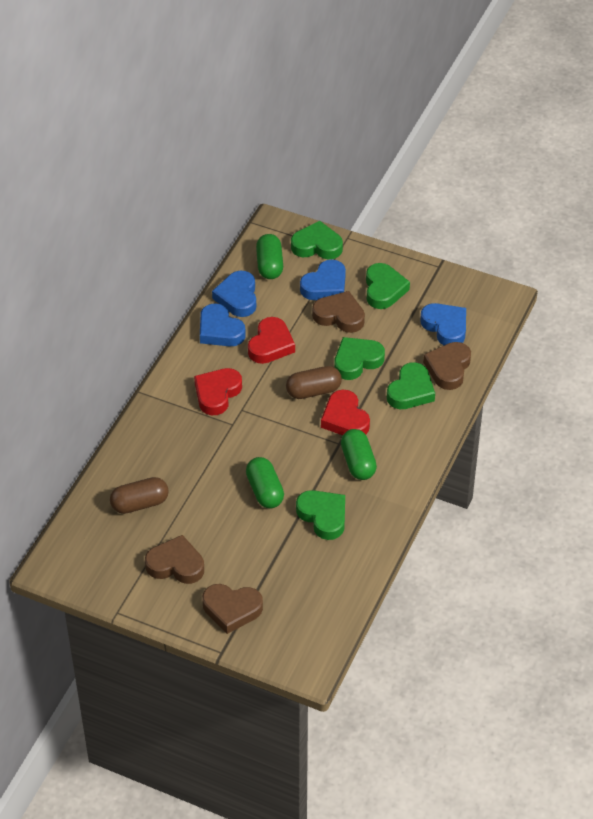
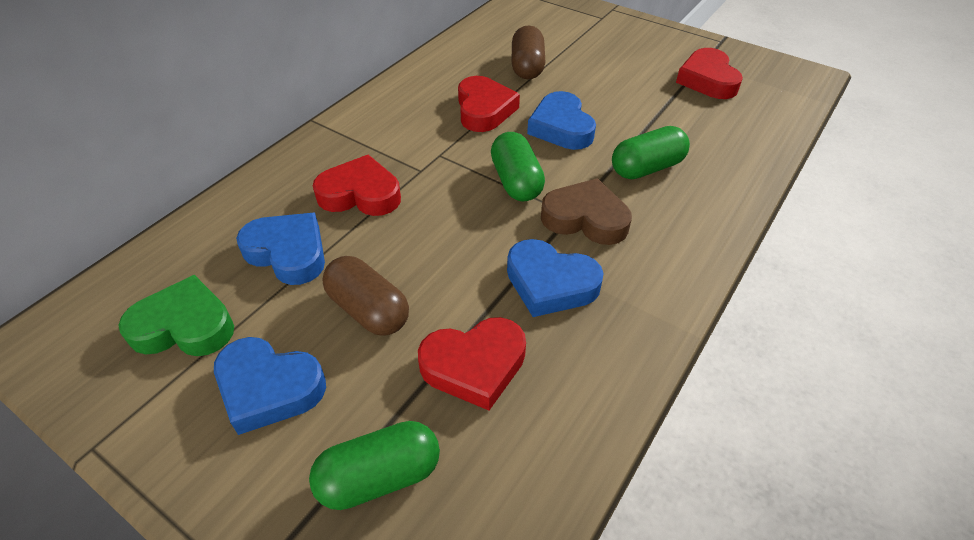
brown heart: 4 -> 1
green heart: 5 -> 1
red heart: 3 -> 4

